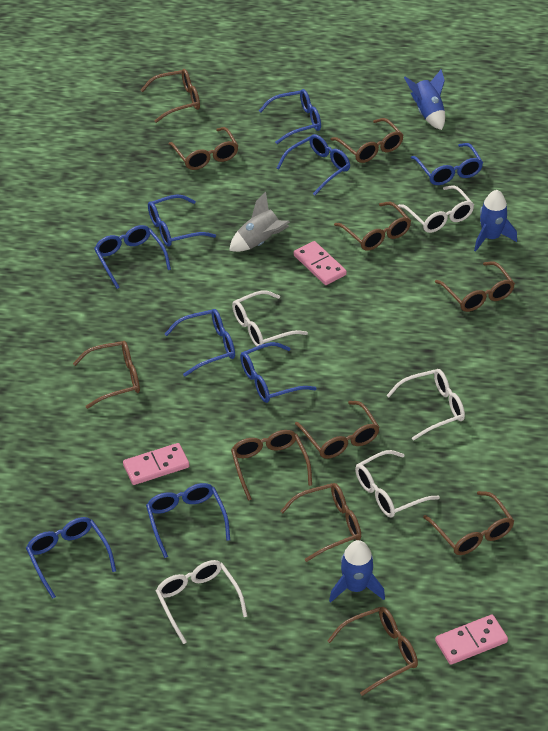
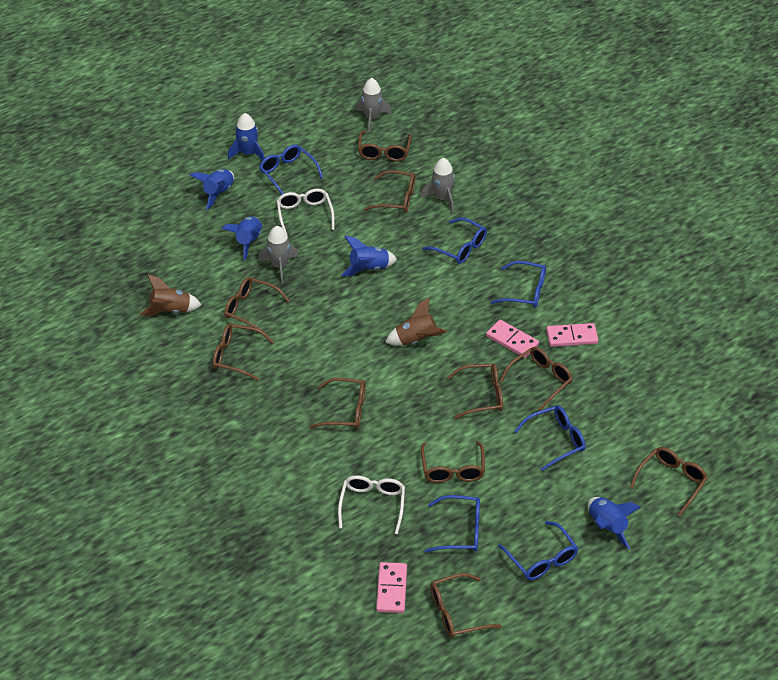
blue glasses: 9 -> 6
blue rocket: 3 -> 5
brown glasses: 11 -> 10
brown rocket: 0 -> 2
grey rocket: 1 -> 3
white glasses: 5 -> 2

